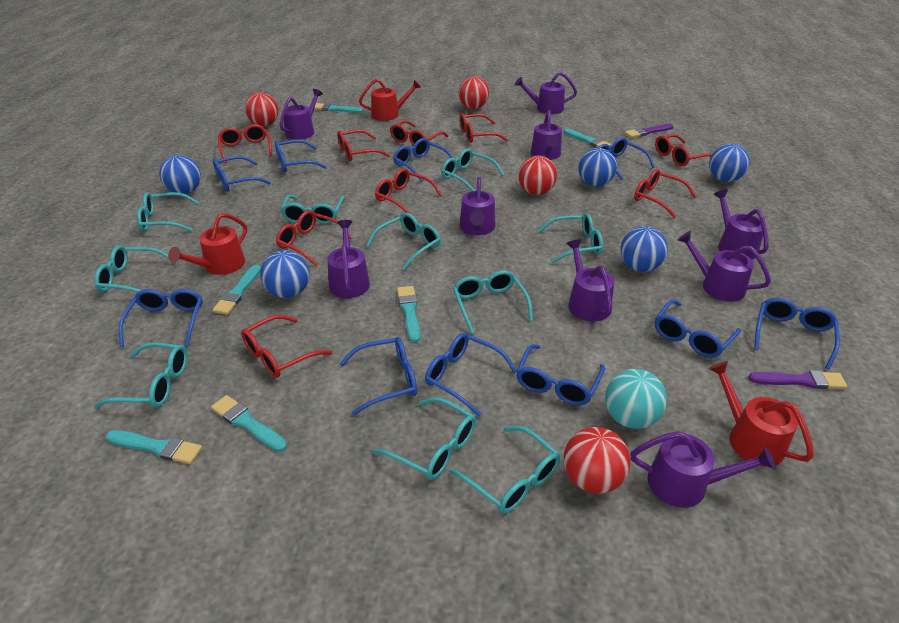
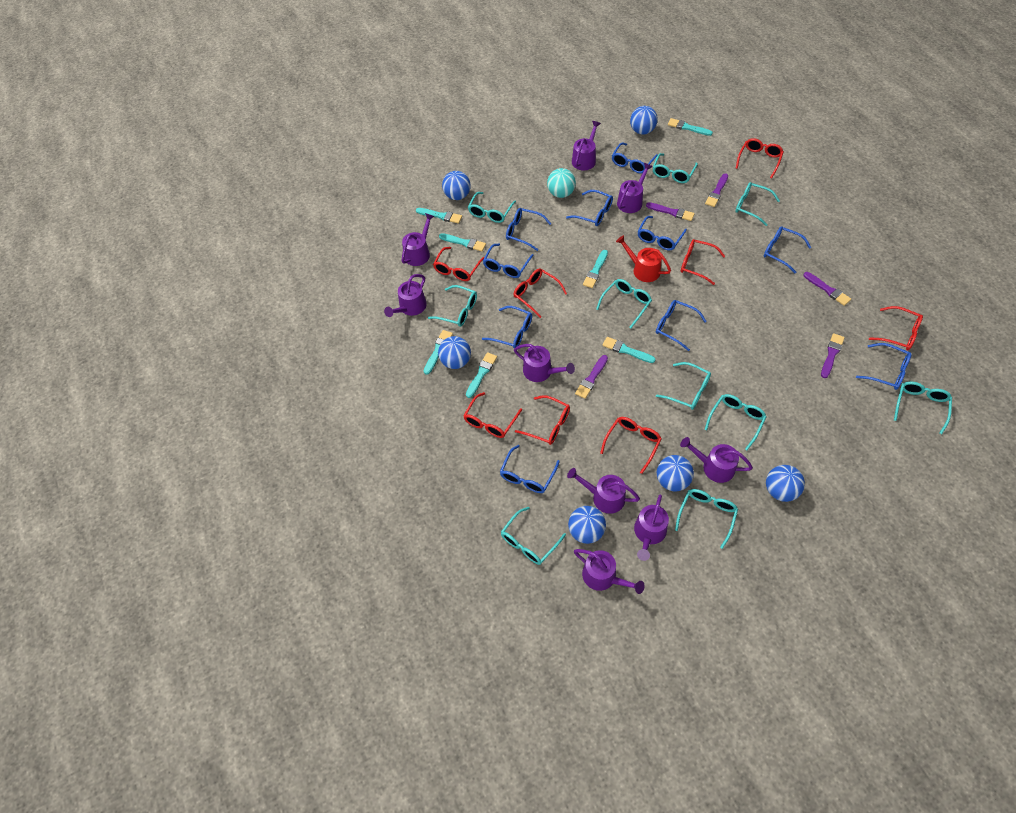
blue ball: 5 -> 6
purple brush: 2 -> 5
red ball: 4 -> 0
red glasses: 9 -> 8
red watering can: 3 -> 1
turquoise brush: 6 -> 7

